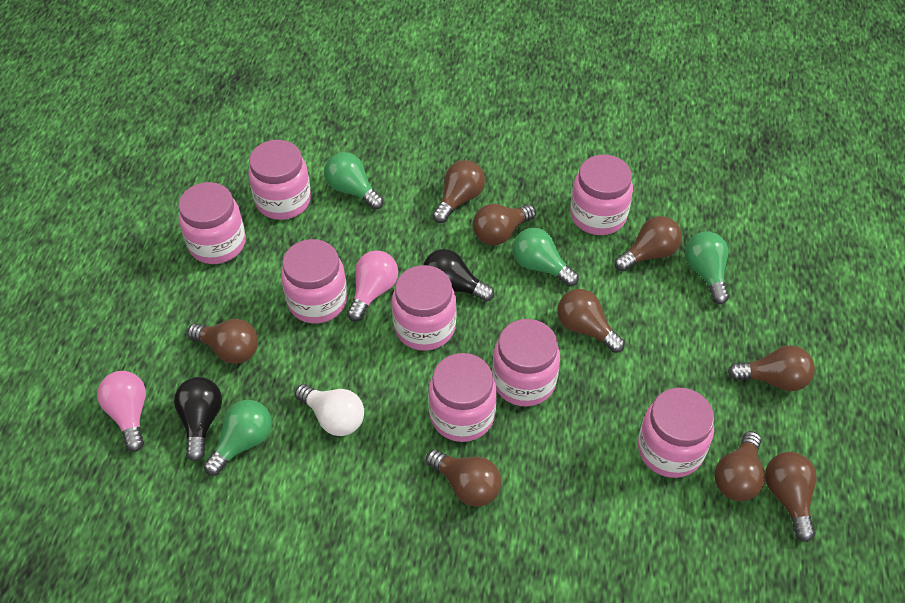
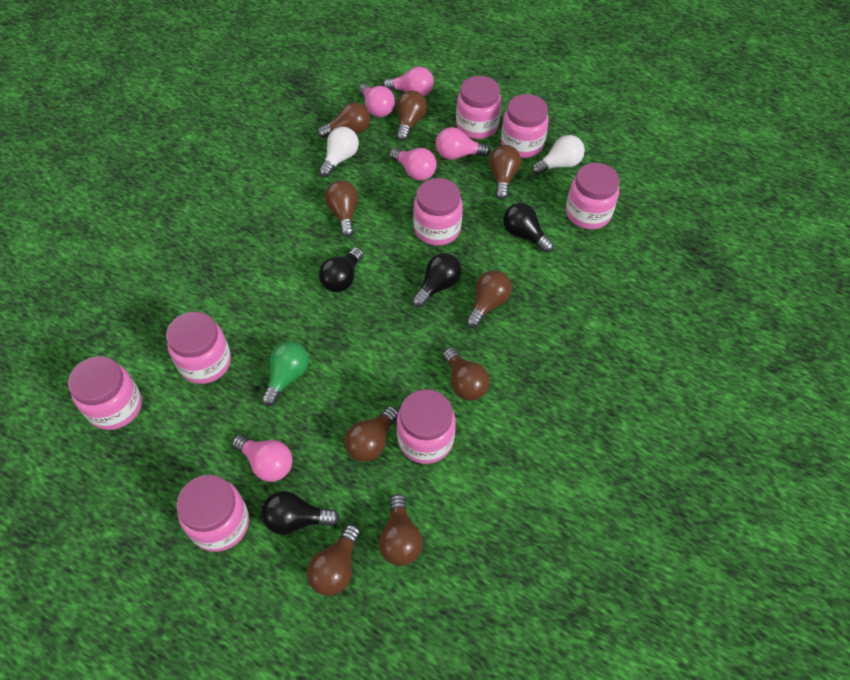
black light bulb: 2 -> 4
green light bulb: 4 -> 1
pink light bulb: 2 -> 5
white light bulb: 1 -> 2

